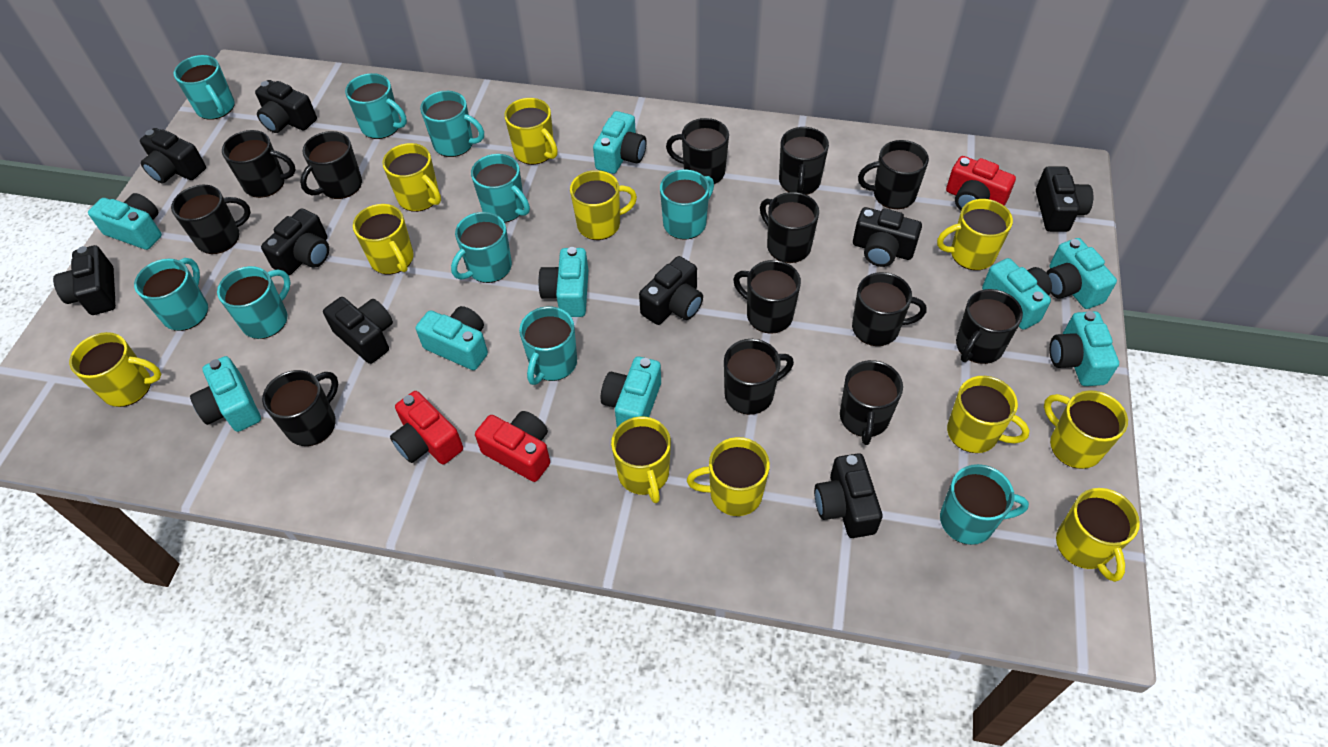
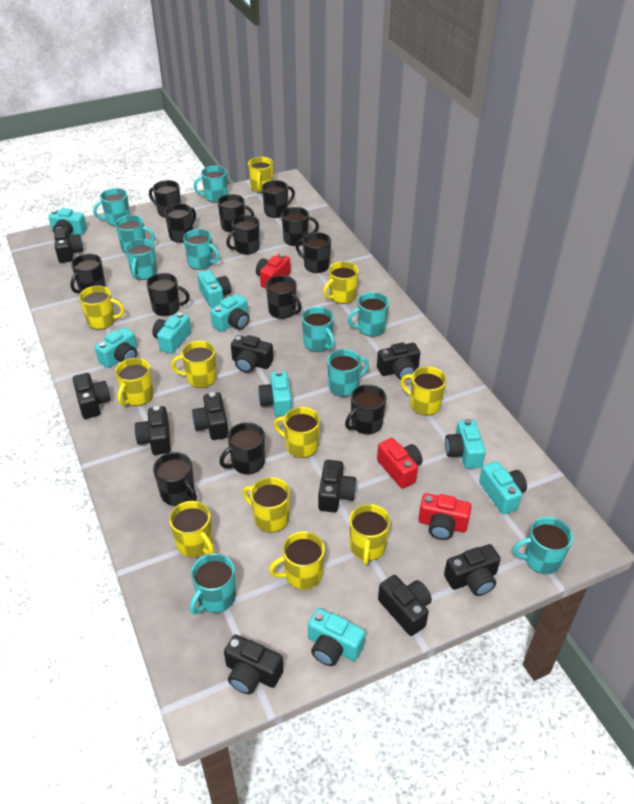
black camera: 9 -> 10

